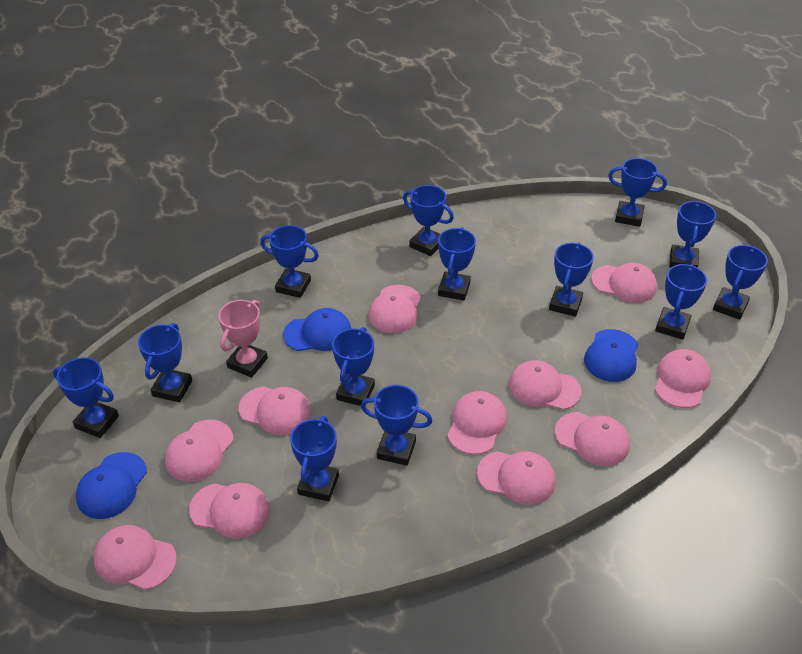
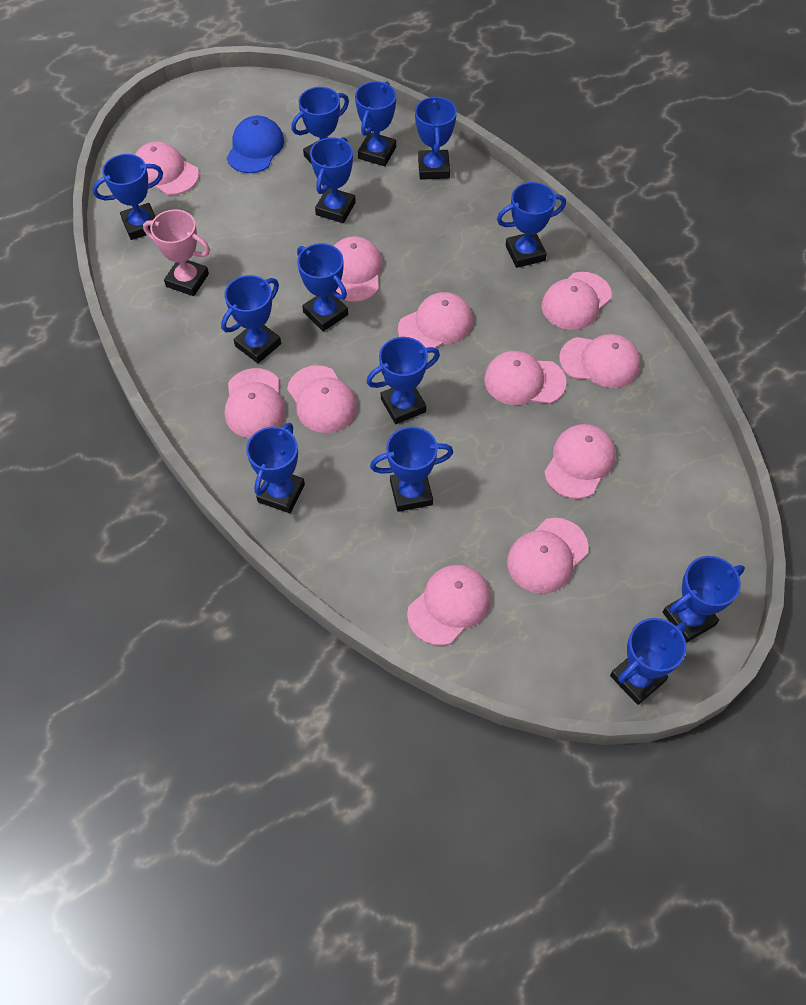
blue cap: 3 -> 1

